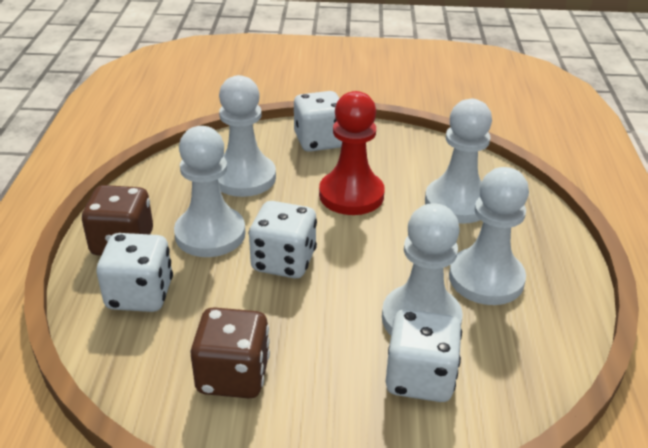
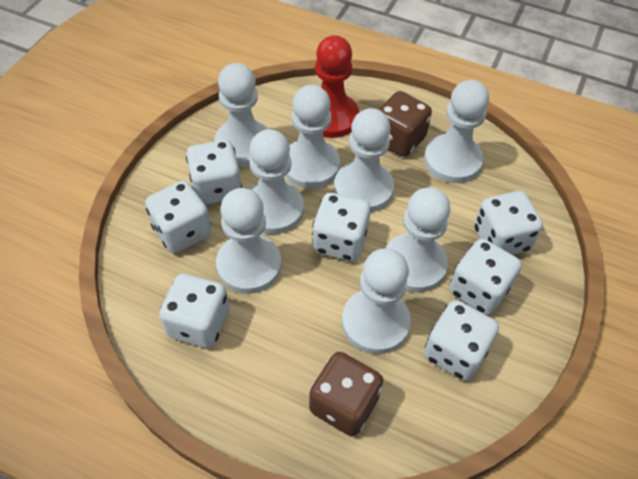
white dice: 4 -> 7
white pawn: 5 -> 8

